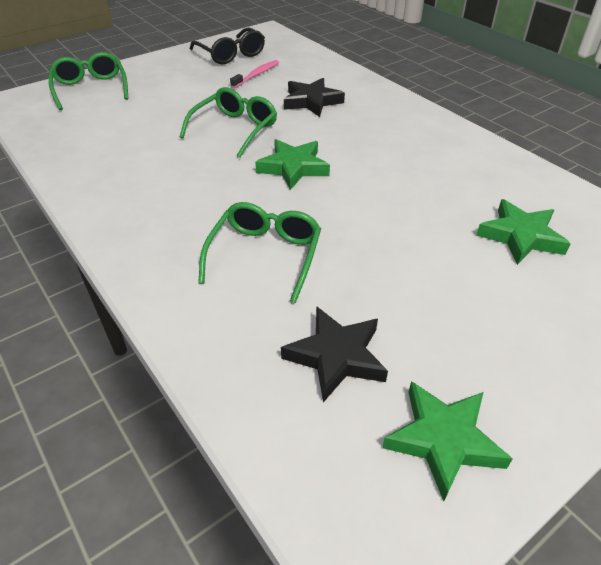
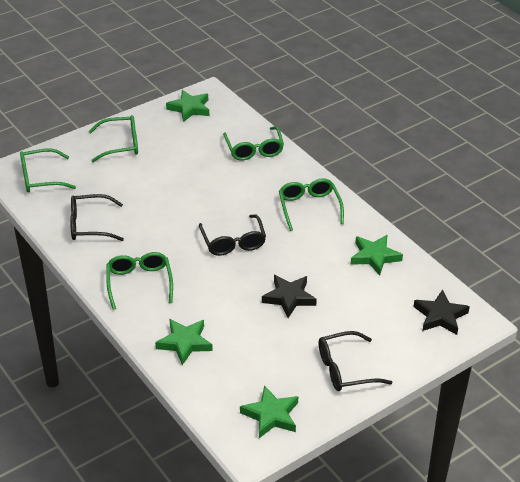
black glasses: 1 -> 3
green glasses: 3 -> 5
green star: 3 -> 4
pink toothbrush: 1 -> 0

